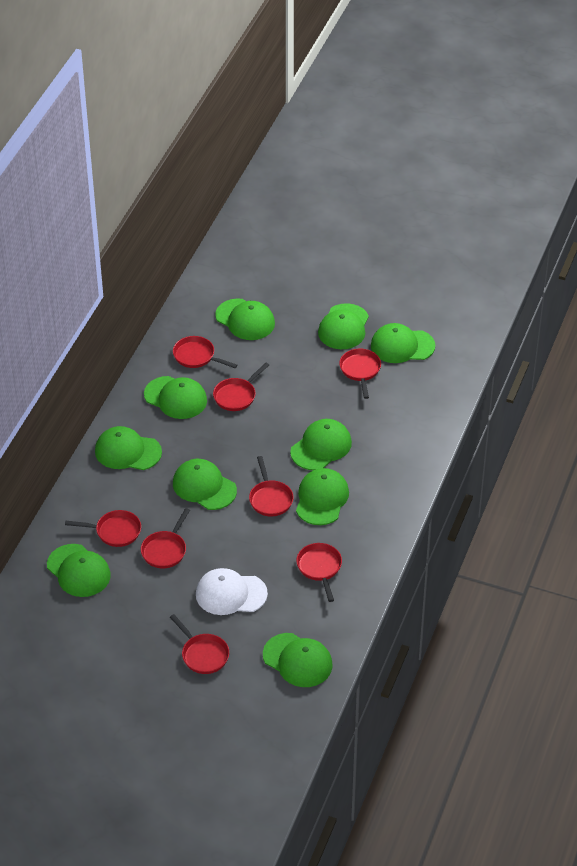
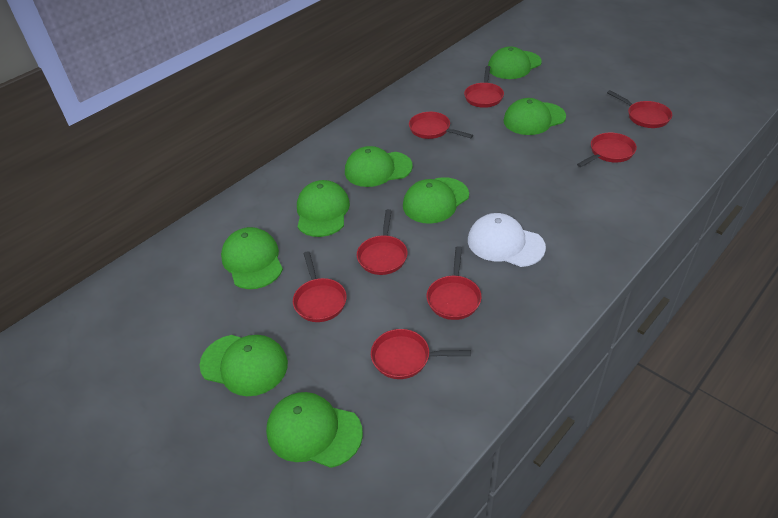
green cap: 10 -> 8

